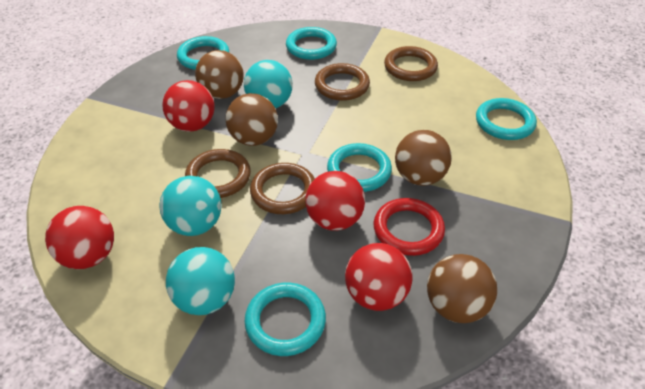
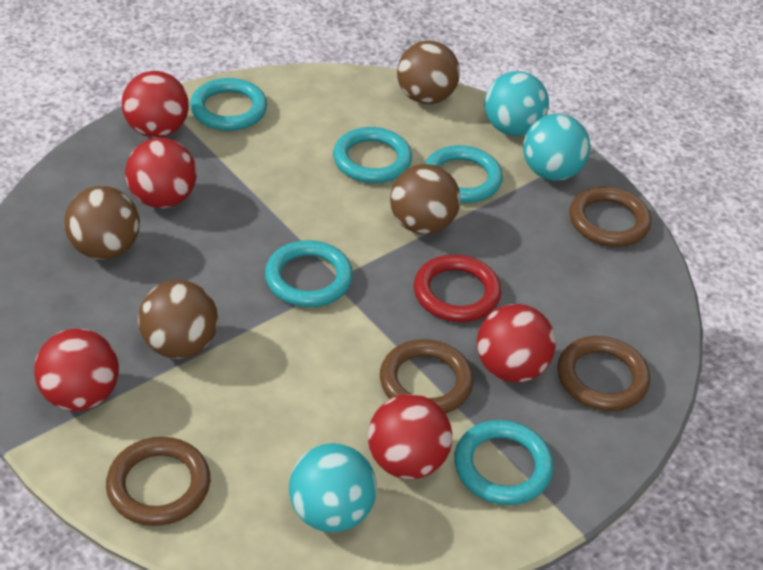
red ball: 4 -> 5

